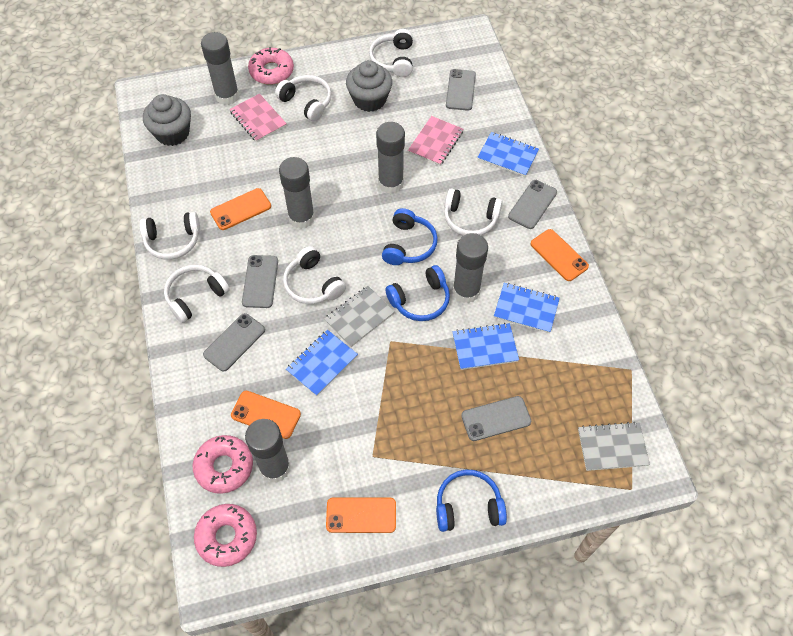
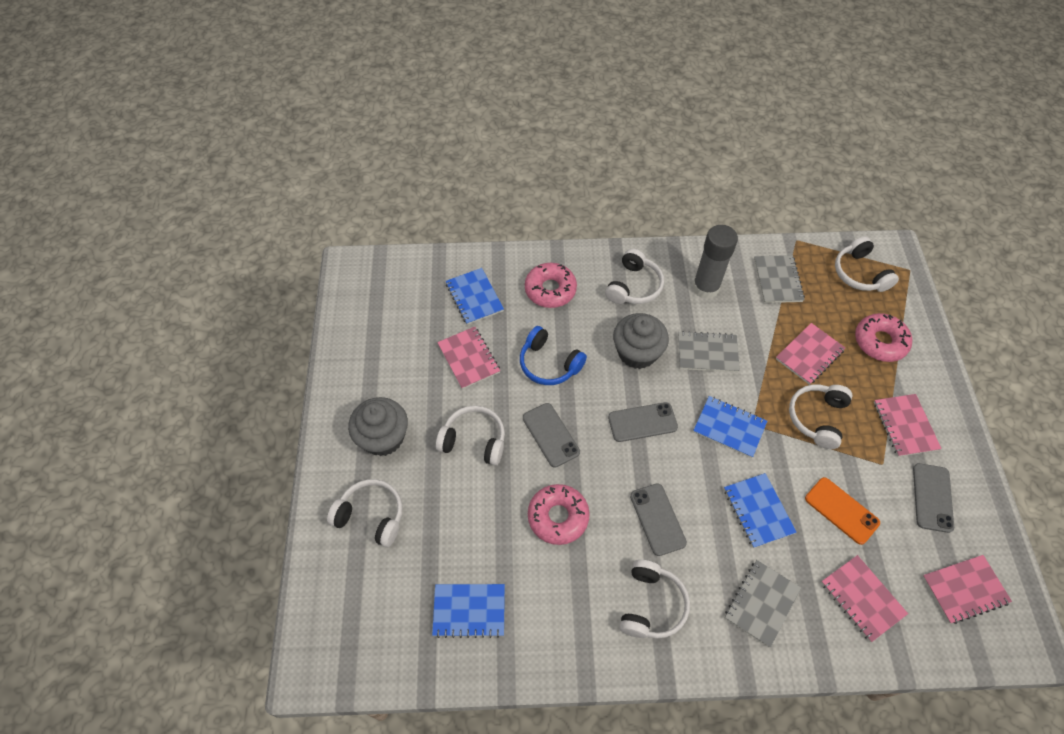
blue headphones: 3 -> 1
grey glue stick: 5 -> 1
grey notebook: 2 -> 3
grey phone: 5 -> 4
orange phone: 4 -> 1
pink notebook: 2 -> 5

